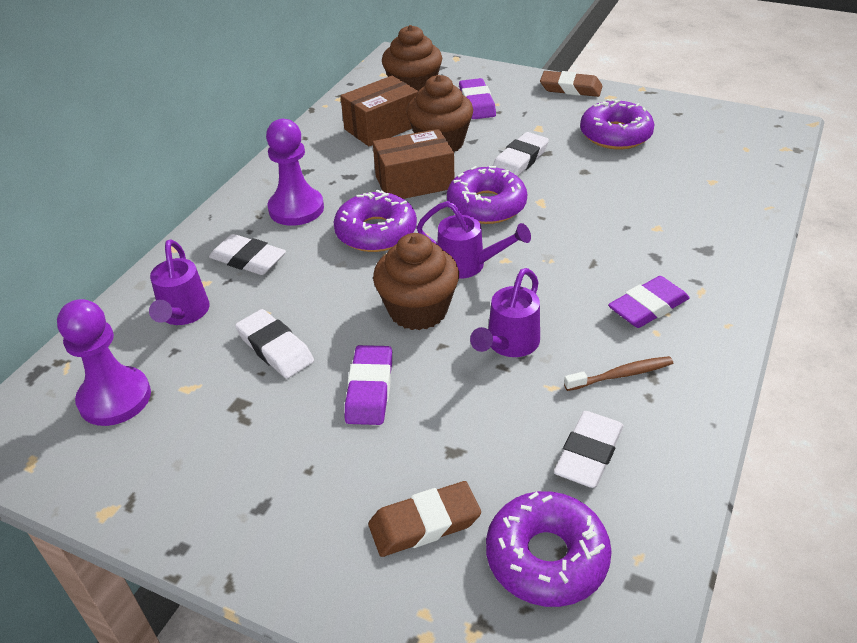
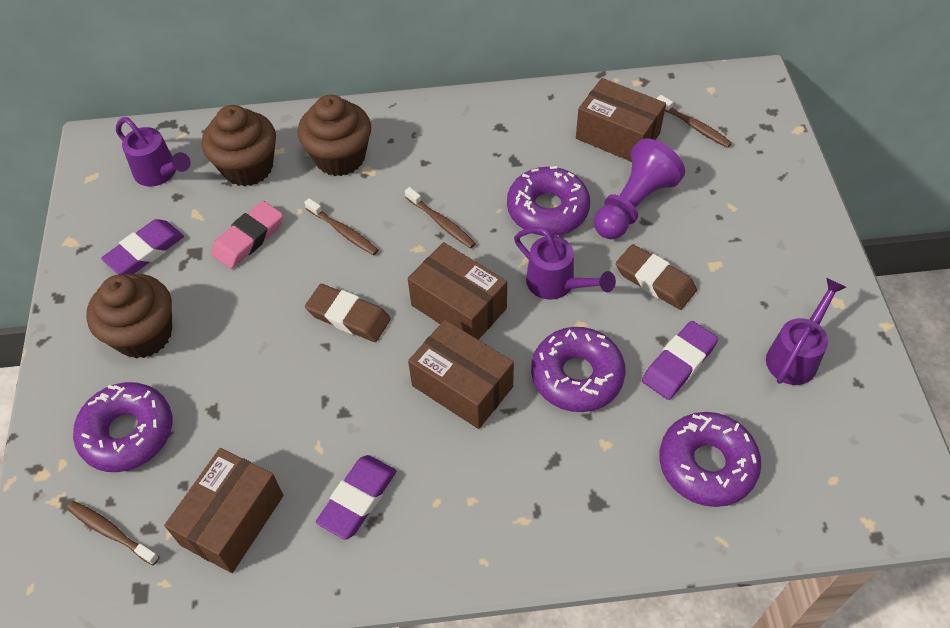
brown box: 2 -> 4
brown toothbrush: 1 -> 4
pink eraser: 0 -> 1
purple pawn: 2 -> 1
white eraser: 4 -> 0

